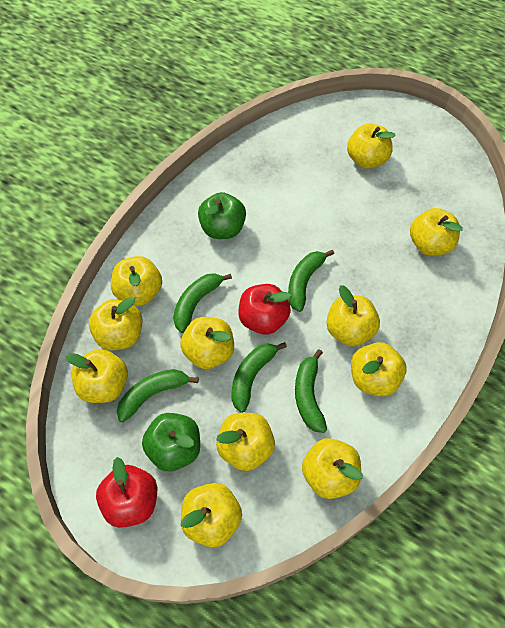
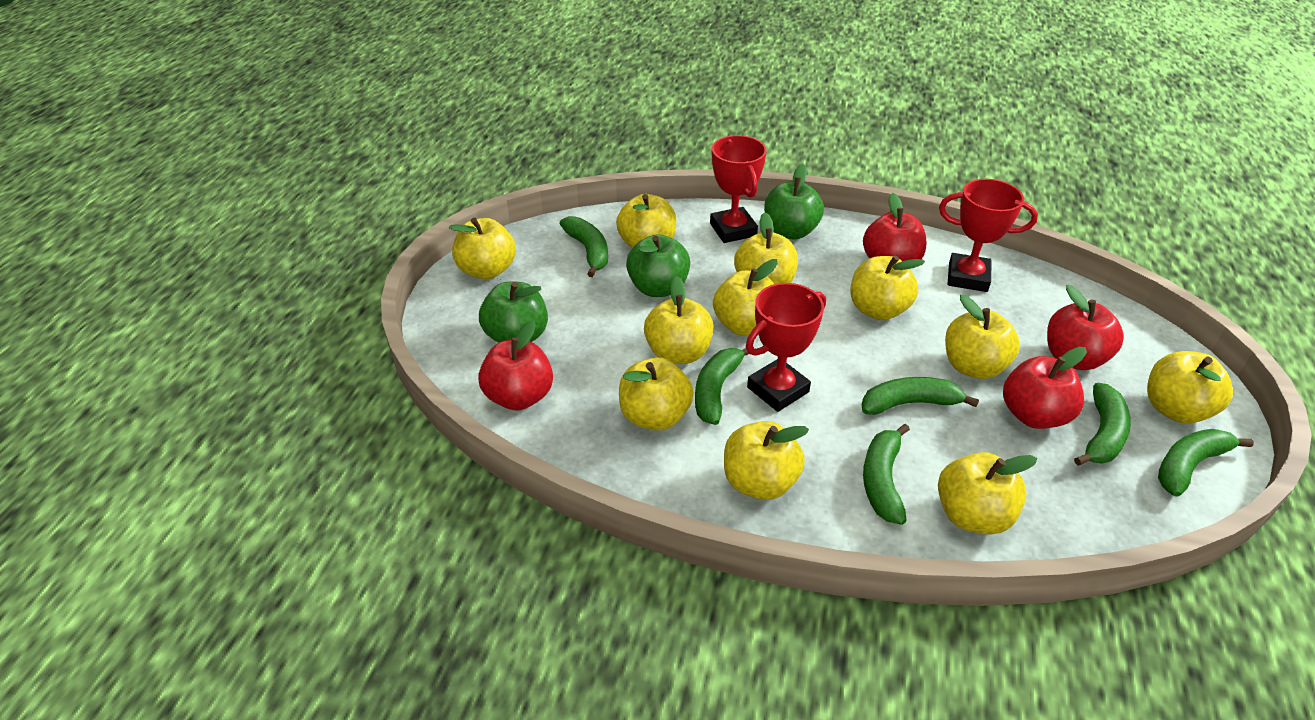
green apple: 2 -> 3
green banana: 5 -> 6
red apple: 2 -> 4
red trophy: 0 -> 3

